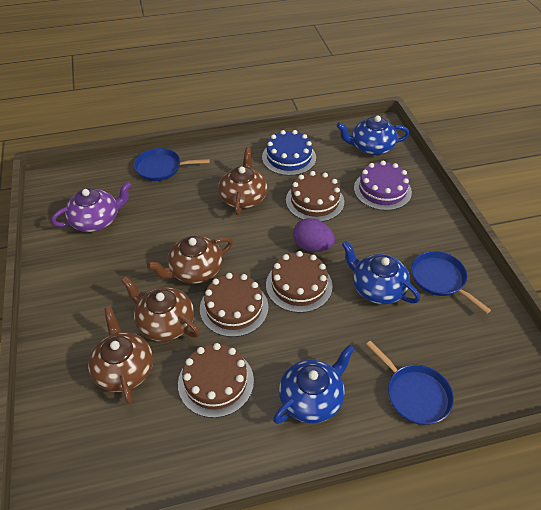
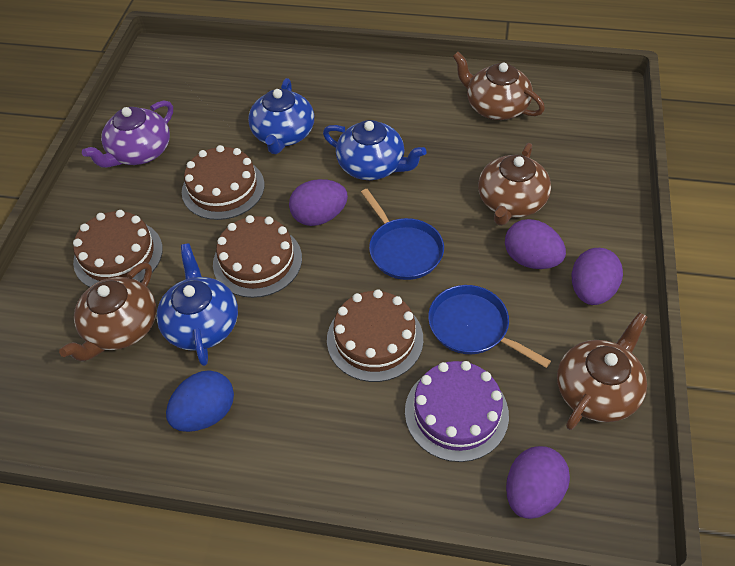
blue cake: 1 -> 0
blue egg: 0 -> 1
blue pan: 3 -> 2
purple egg: 1 -> 4

